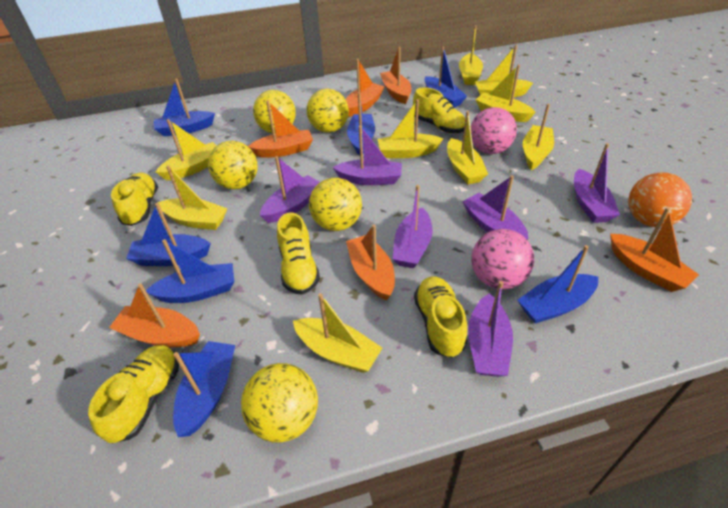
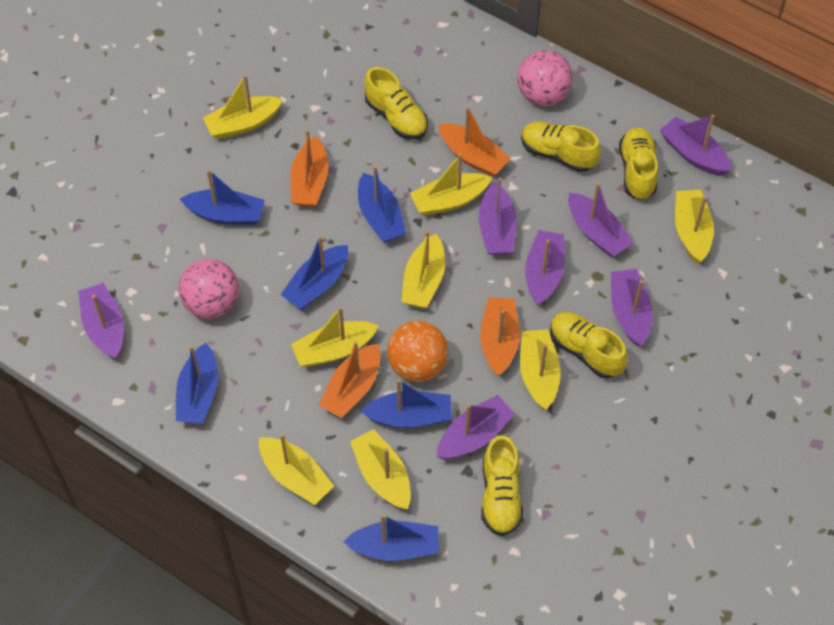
blue boat: 7 -> 6
orange boat: 6 -> 4
purple boat: 6 -> 7
yellow ball: 5 -> 0
yellow boat: 9 -> 8

